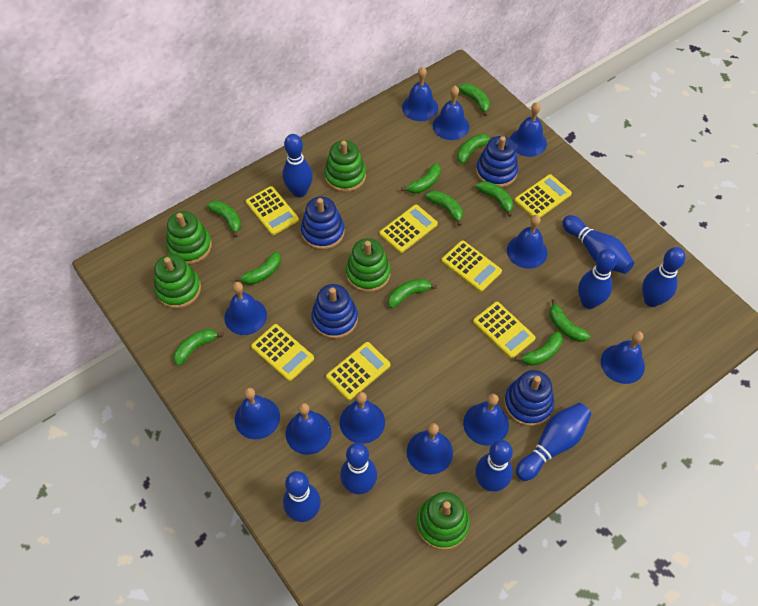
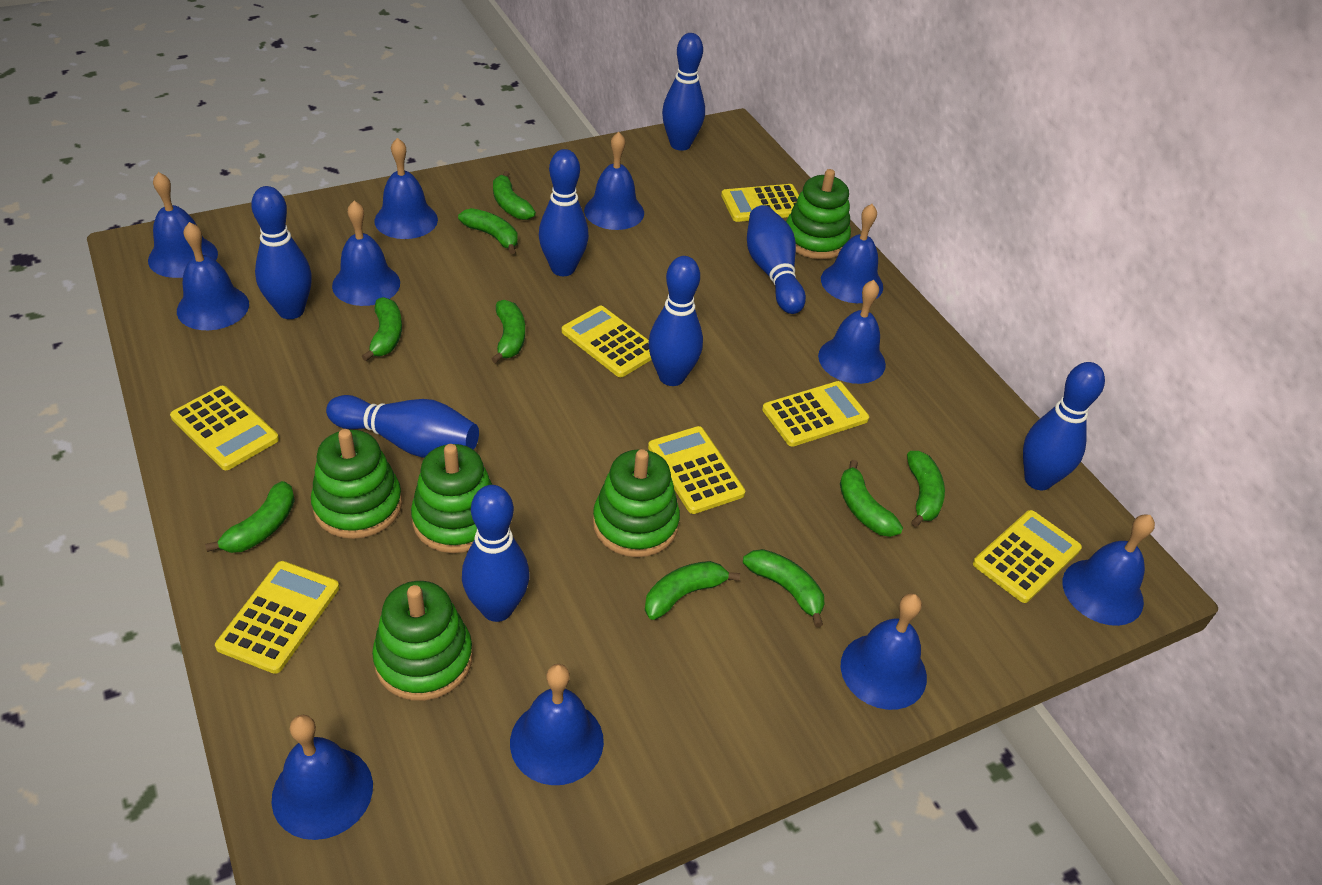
blue stacking toy: 4 -> 0
green banana: 11 -> 9

